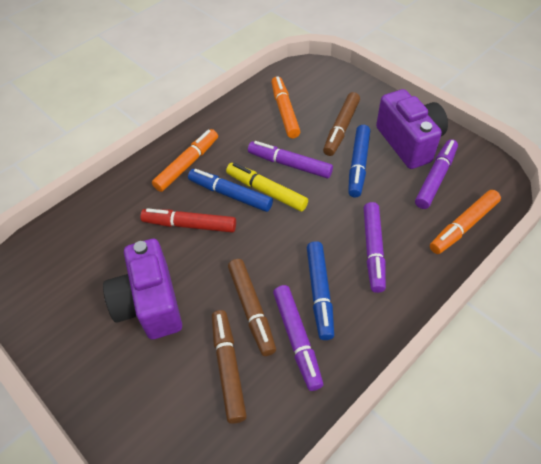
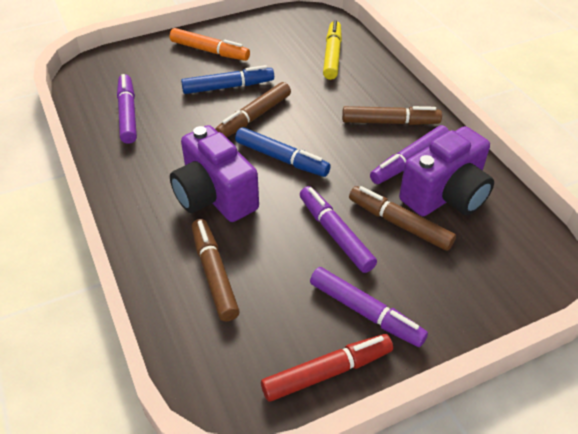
blue marker: 3 -> 2
brown marker: 3 -> 4
orange marker: 3 -> 1

